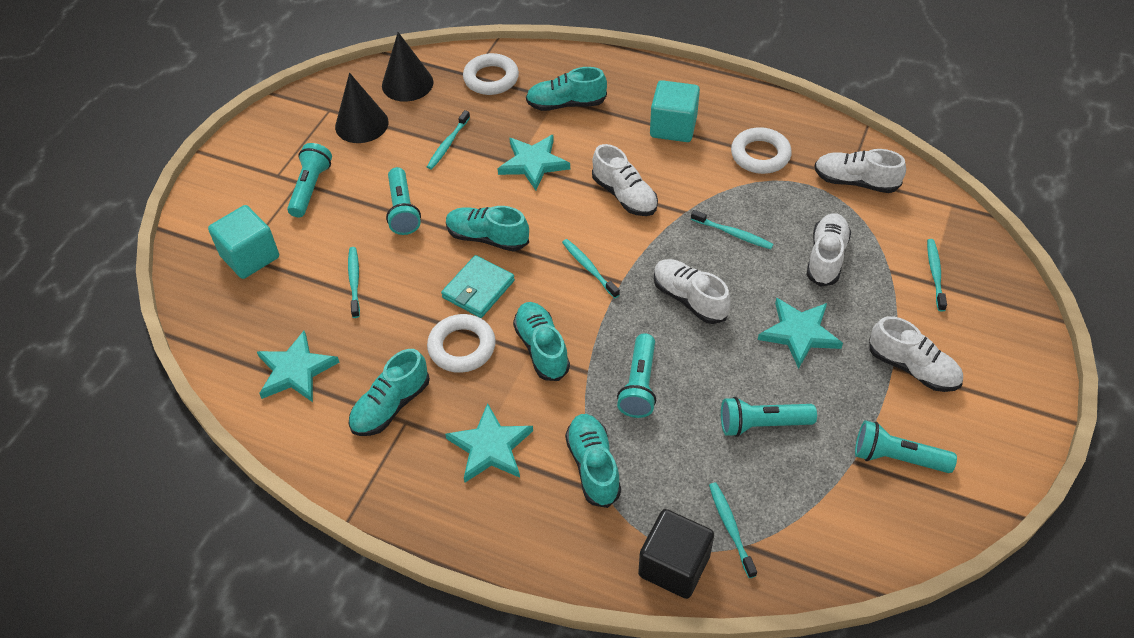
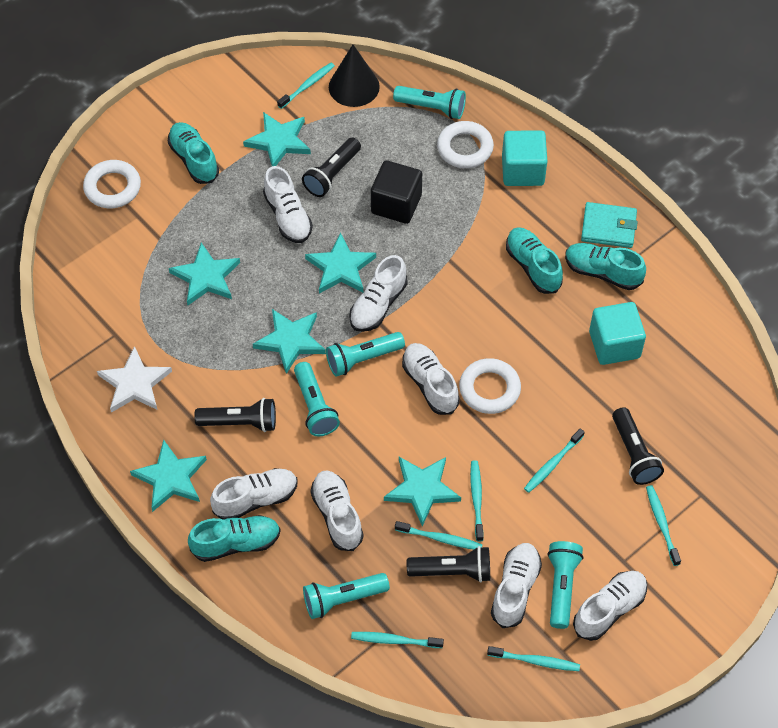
black cone: 2 -> 1
black flashlight: 0 -> 4
turquoise shoe: 5 -> 4
turquoise star: 4 -> 6
turquoise toothbrush: 6 -> 7
white shoe: 5 -> 7
white star: 0 -> 1

